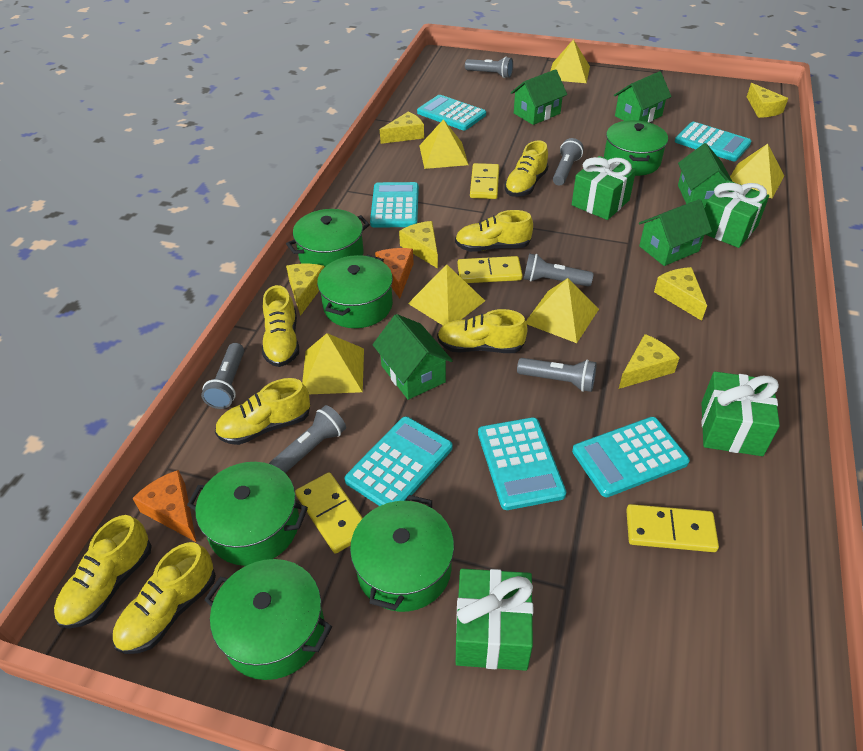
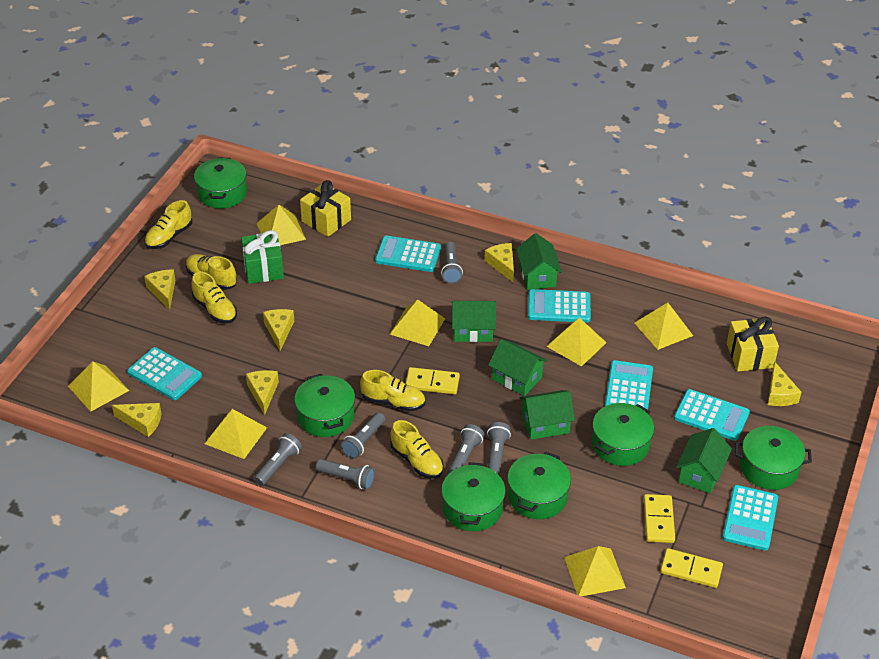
green gift: 4 -> 1
orange cheese: 2 -> 0
yellow domino: 4 -> 3
yellow gift: 0 -> 2
yellow pyramid: 6 -> 7
yellow shoe: 7 -> 5

